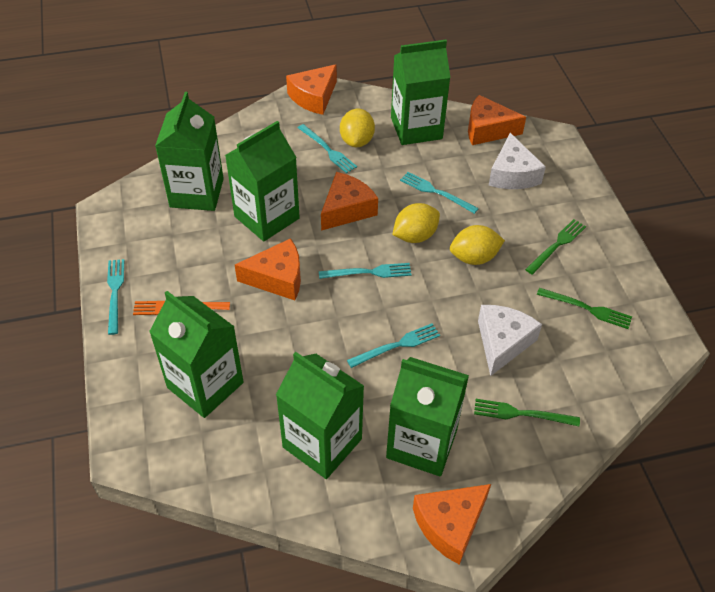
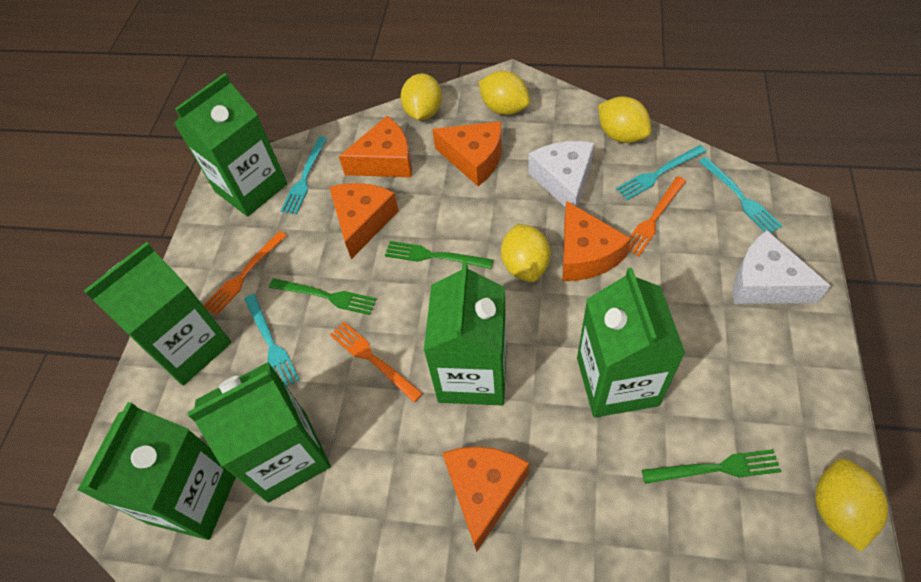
orange fork: 1 -> 3
turquoise fork: 5 -> 4
yellow lemon: 3 -> 5

